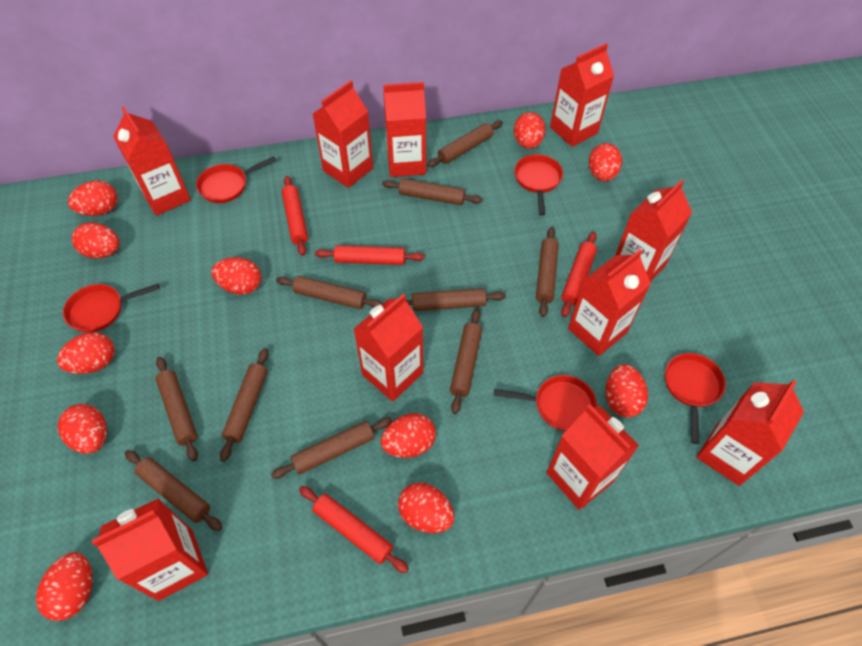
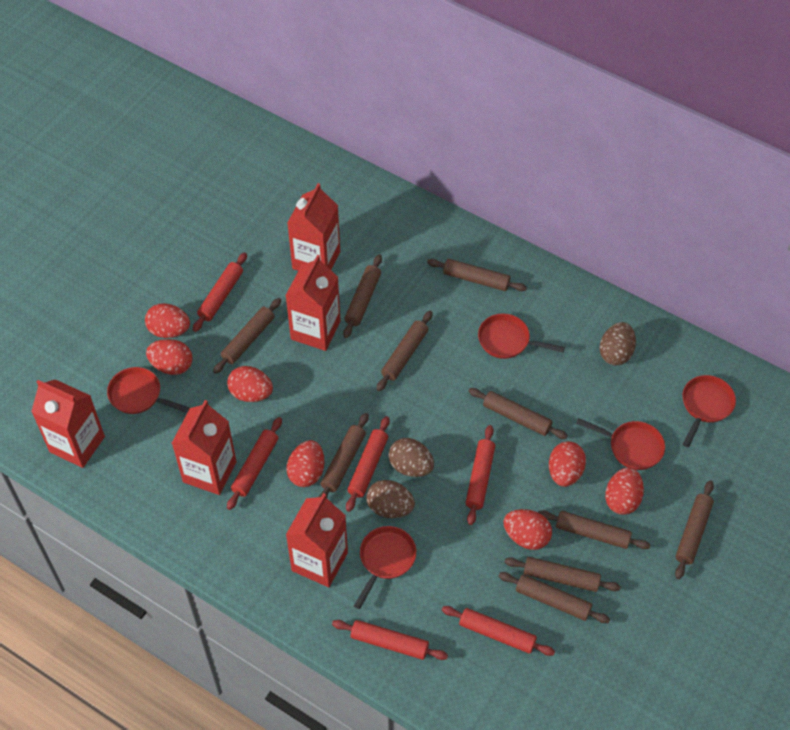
brown egg: 0 -> 3
red carton: 10 -> 5
red egg: 11 -> 7
red rolling pin: 4 -> 6

